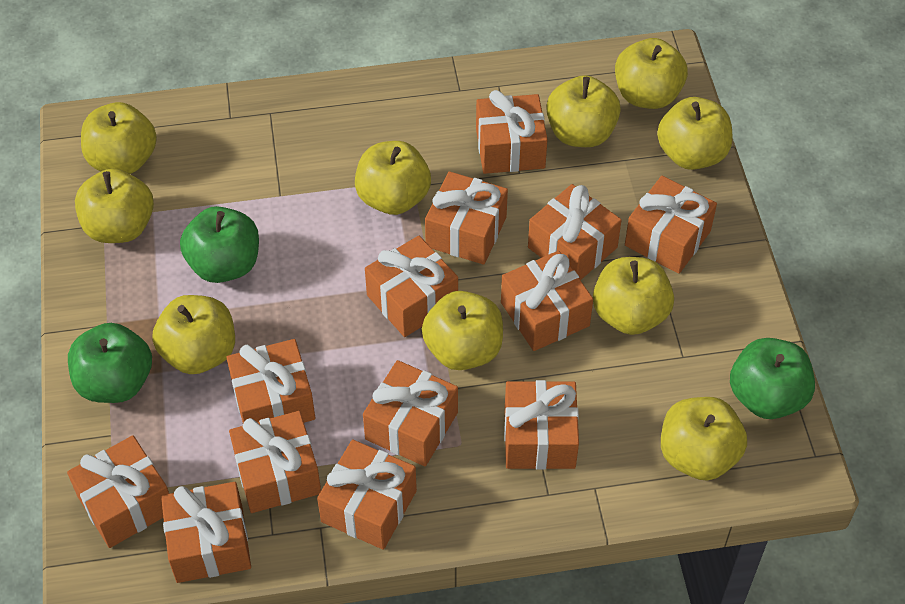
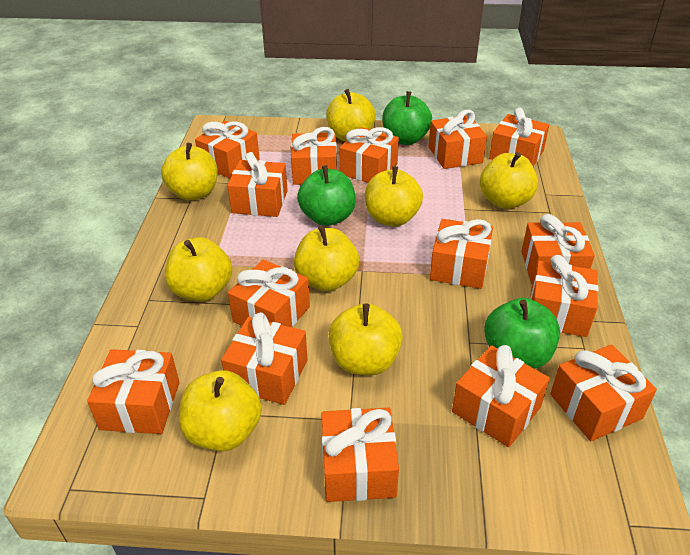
orange gift: 13 -> 15
yellow apple: 10 -> 8

